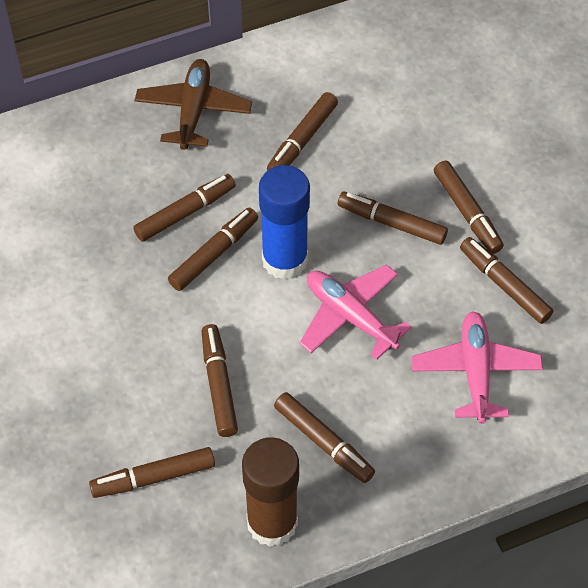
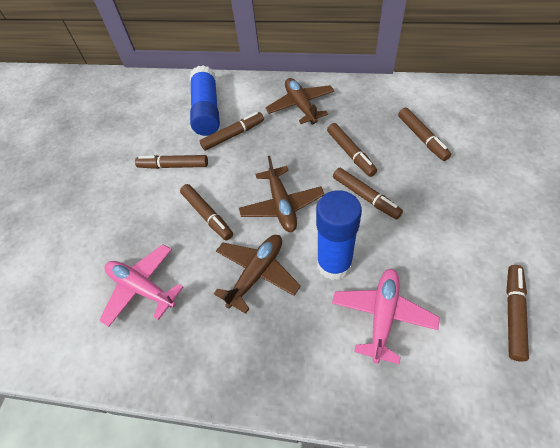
blue glue stick: 1 -> 2
brown glue stick: 1 -> 0
brown marker: 9 -> 7
brown plane: 1 -> 3

